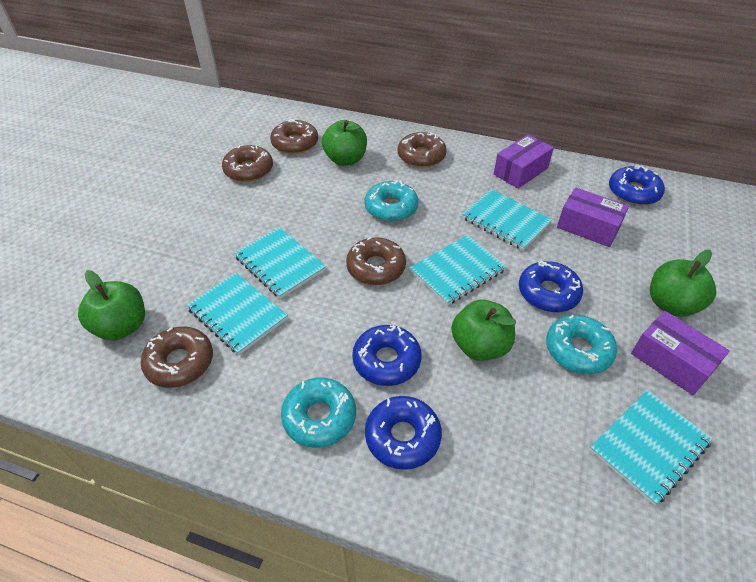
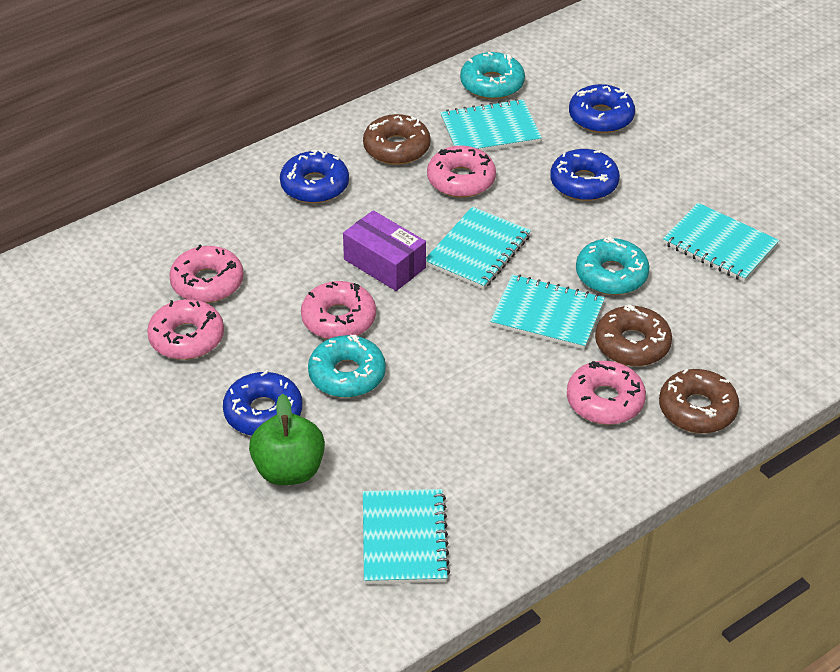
brown donut: 5 -> 3
green apple: 4 -> 1
pink donut: 0 -> 5
purple box: 3 -> 1

